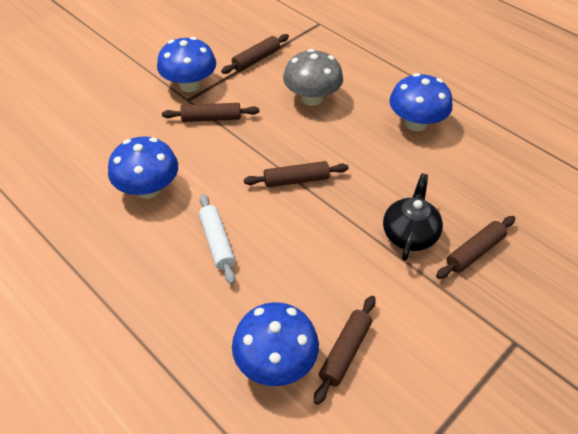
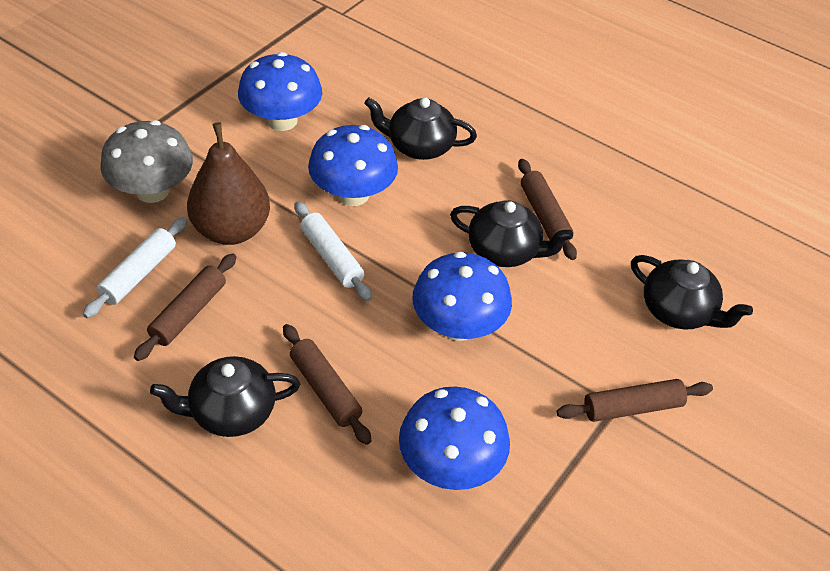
black teapot: 1 -> 4
brown pear: 0 -> 1
brown rolling pin: 5 -> 4
white rolling pin: 1 -> 2

